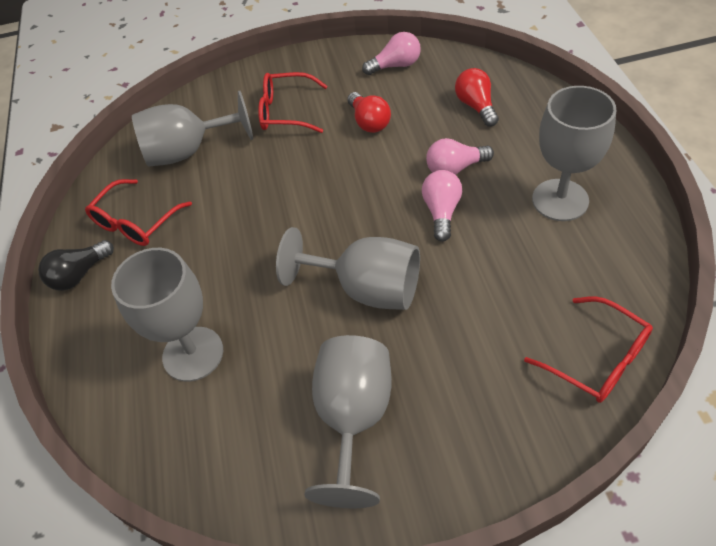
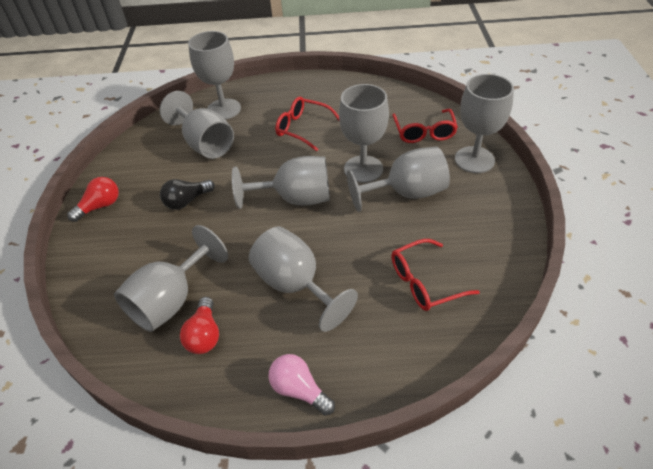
grey goblet: 5 -> 8
pink light bulb: 3 -> 1

